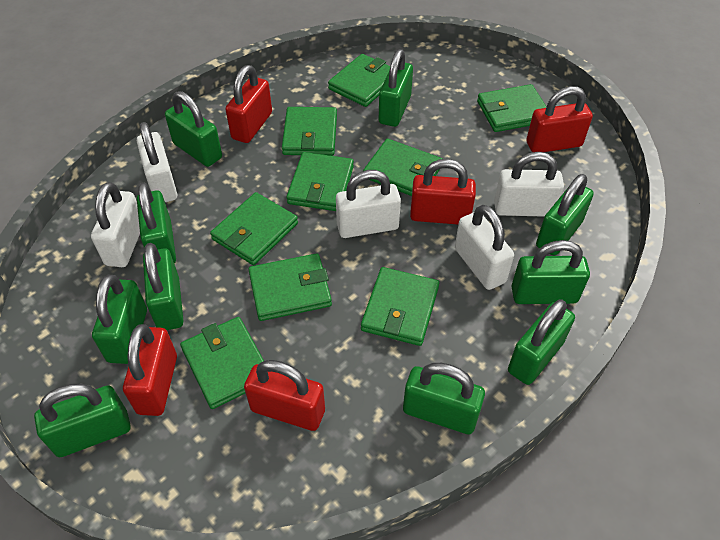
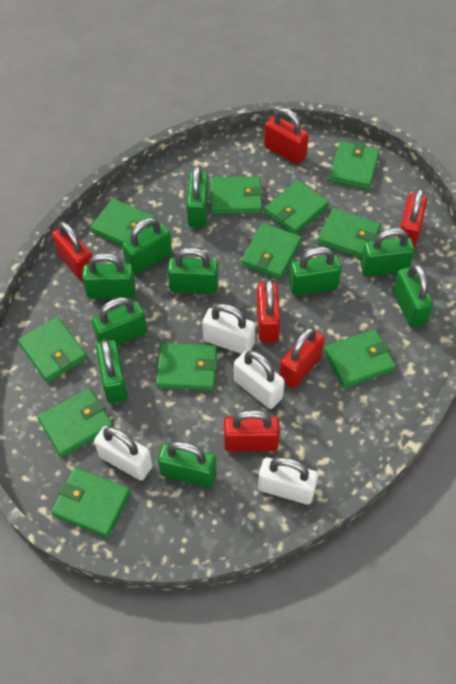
green wallet: 9 -> 11
red padlock: 5 -> 6
white padlock: 5 -> 4

